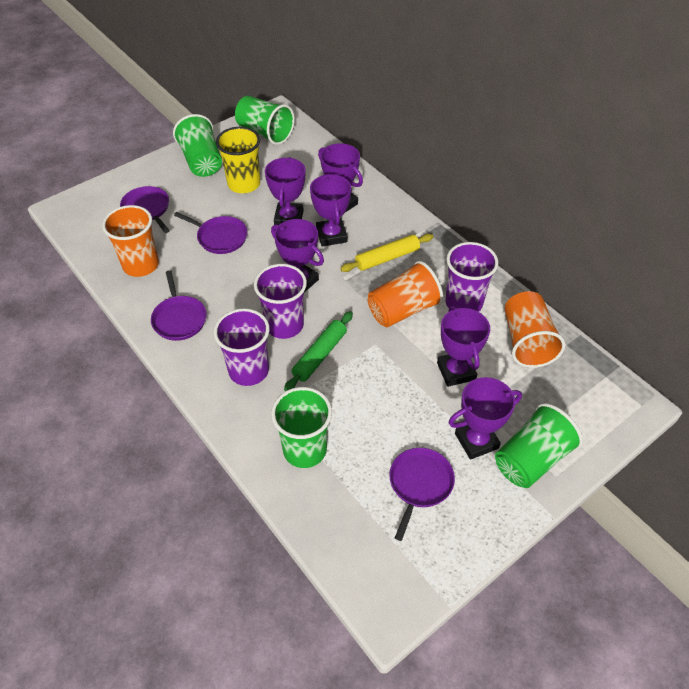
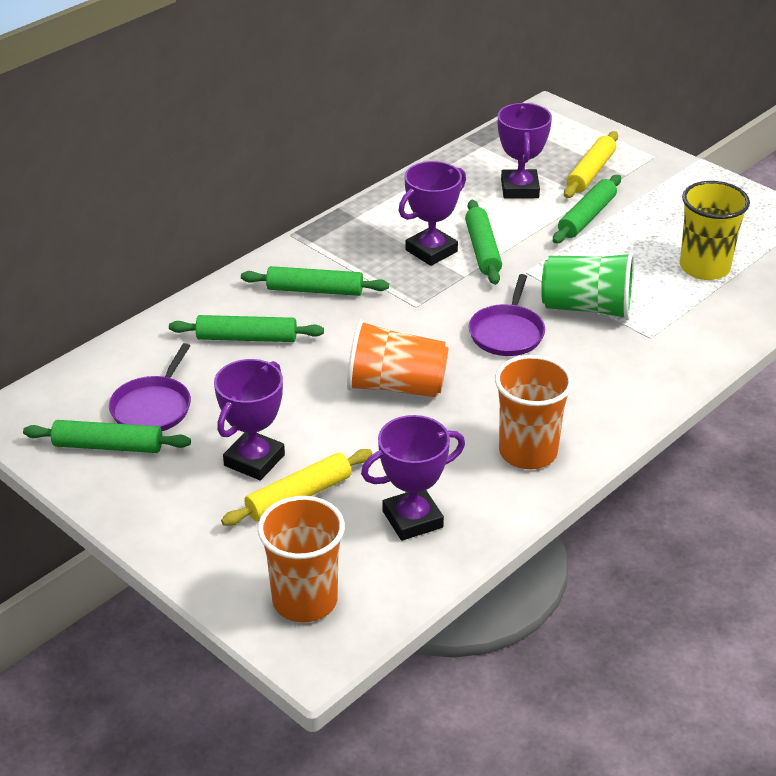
green cup: 4 -> 1
green rolling pin: 1 -> 5
purple cup: 3 -> 0
purple pan: 4 -> 2
purple trophy: 6 -> 4
yellow rolling pin: 1 -> 2

